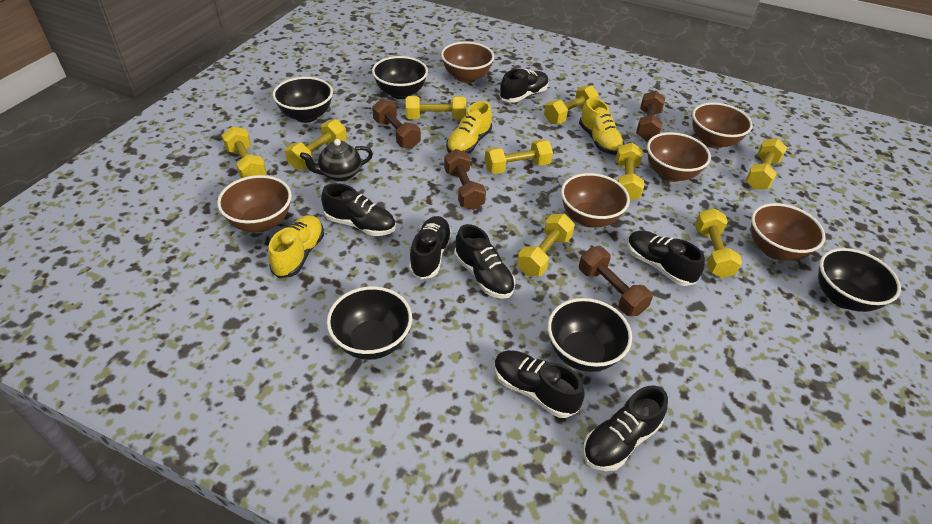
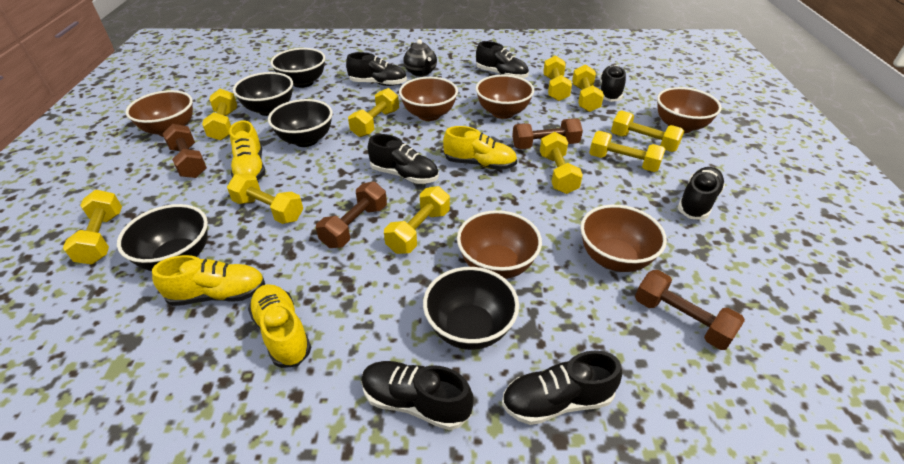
yellow dumbbell: 9 -> 10
yellow shoe: 3 -> 4

